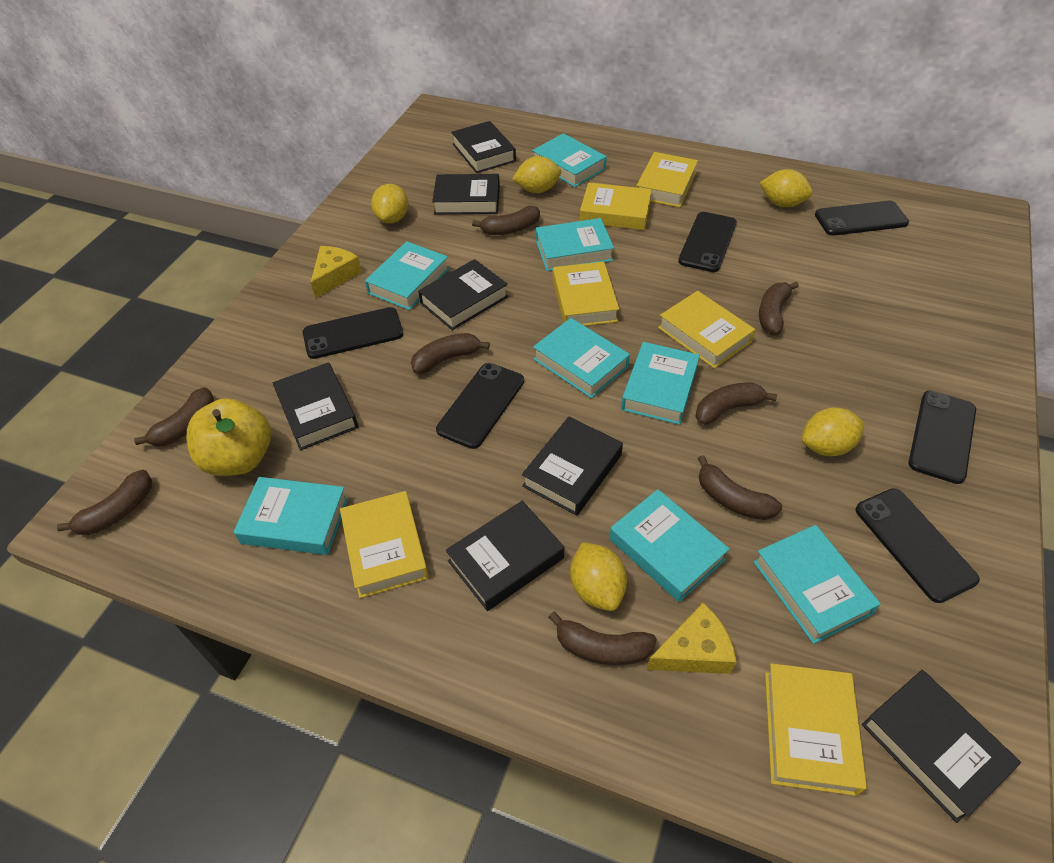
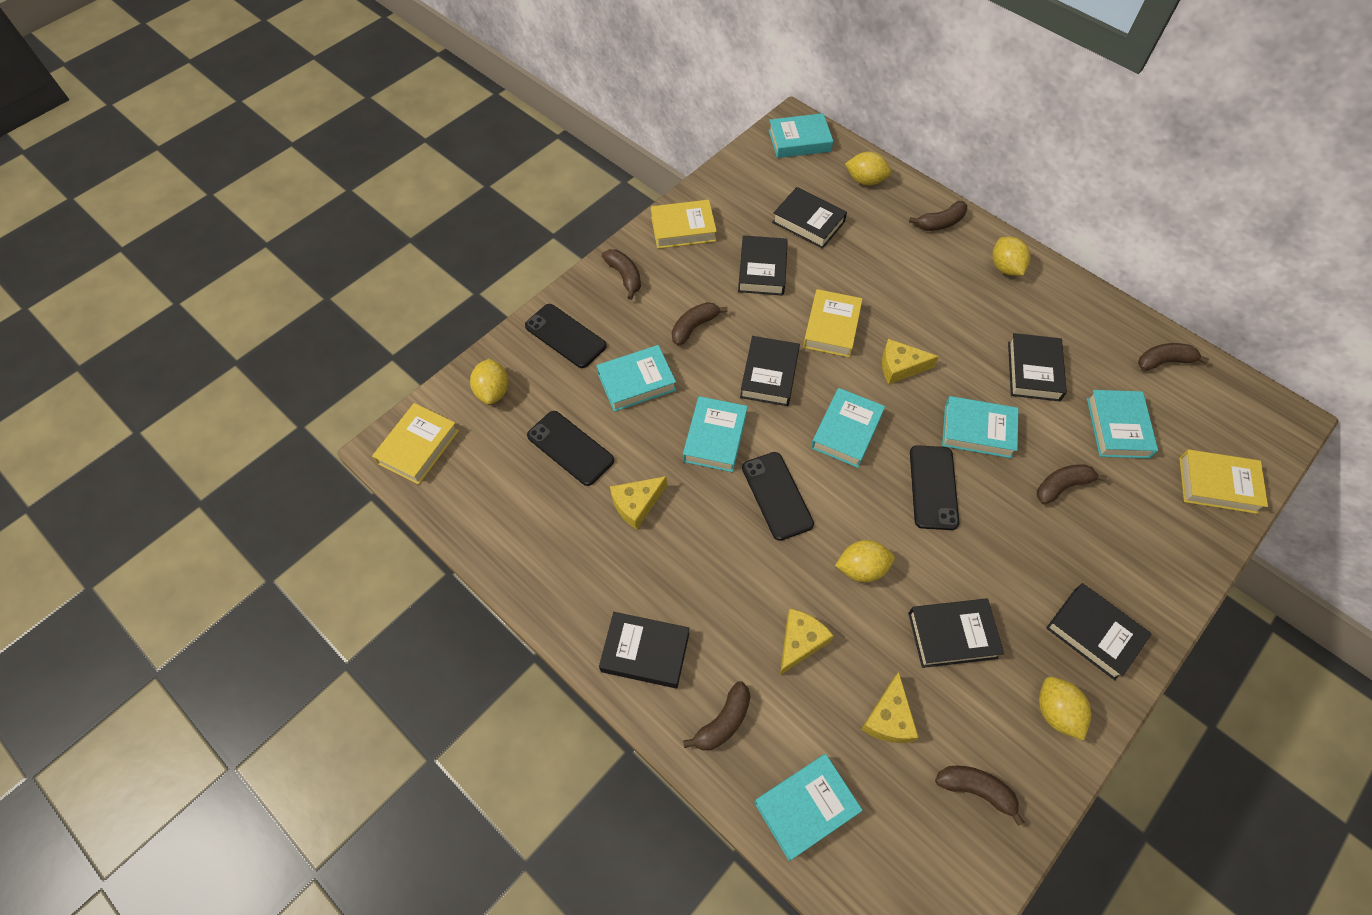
black phone: 6 -> 4
brown banana: 8 -> 7
turquoise book: 8 -> 7
yellow apple: 1 -> 0
yellow book: 6 -> 4
yellow cheese: 2 -> 4

